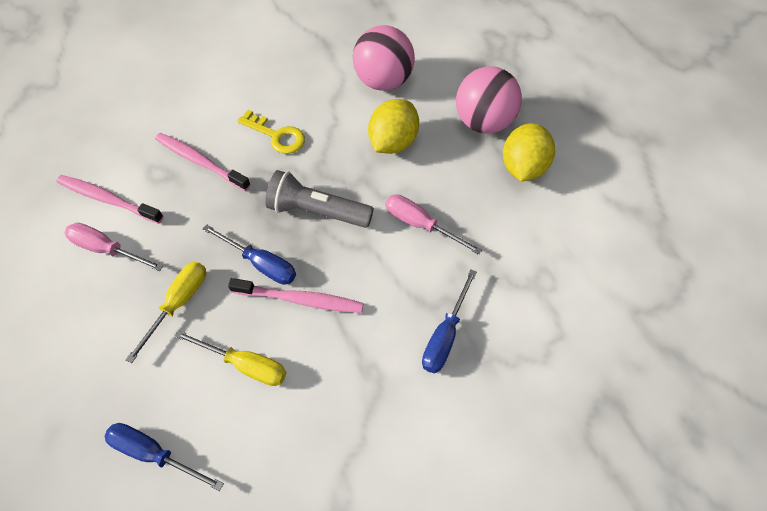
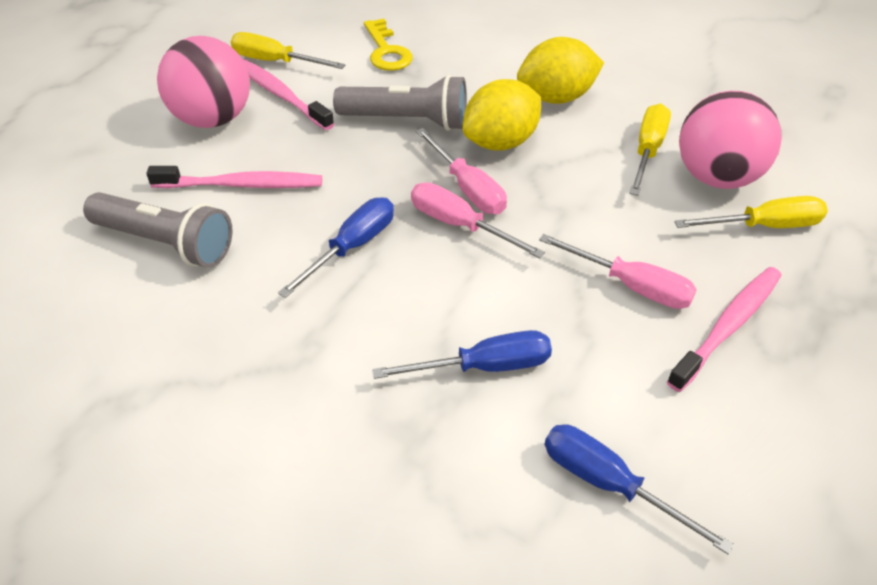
grey flashlight: 1 -> 2
pink screwdriver: 2 -> 3
yellow screwdriver: 2 -> 3

